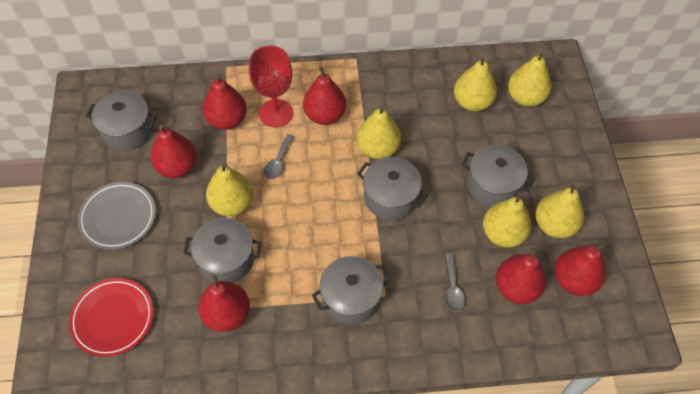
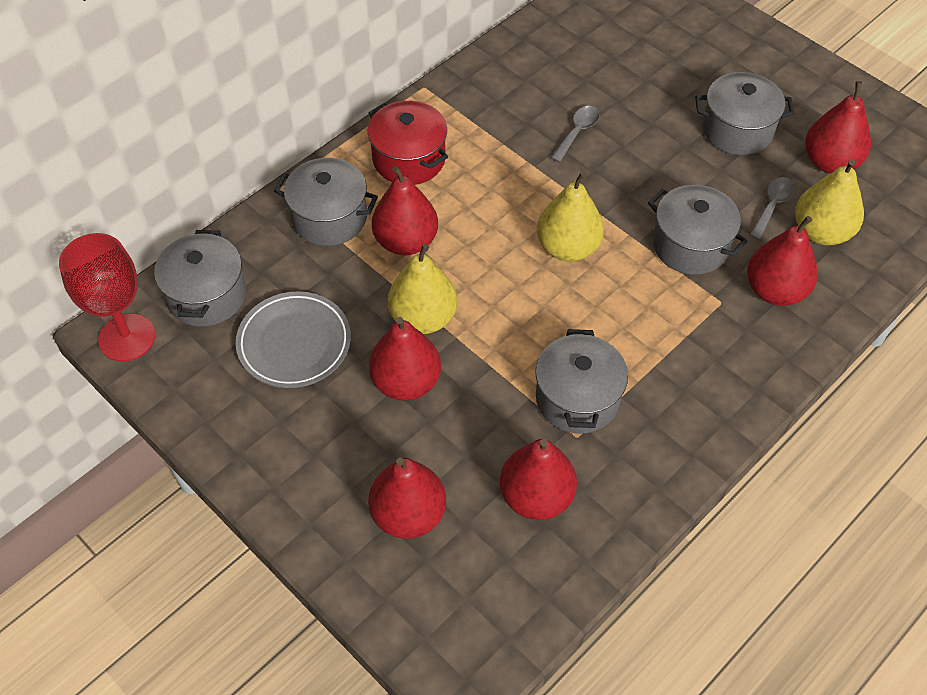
red plate: 1 -> 0
red pot: 0 -> 1
yellow pear: 6 -> 3

